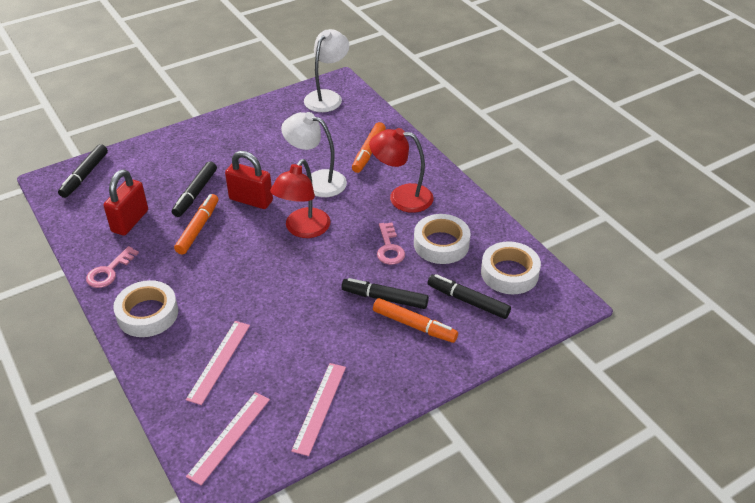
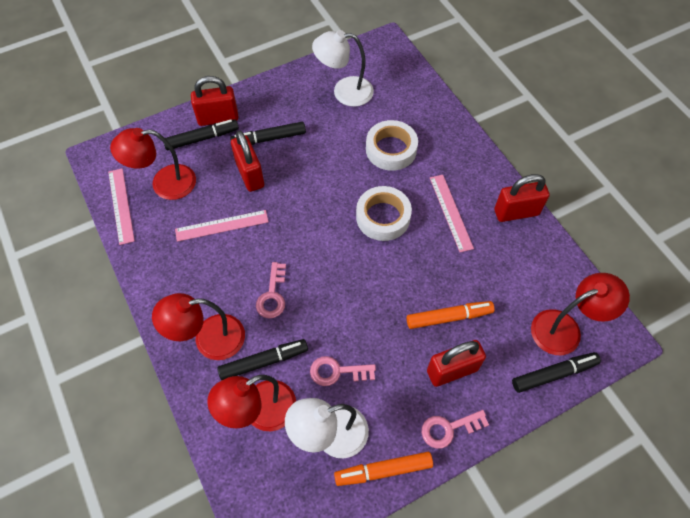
orange marker: 3 -> 2
pink key: 2 -> 3
red lamp: 2 -> 4
red padlock: 2 -> 4
white tape: 3 -> 2

